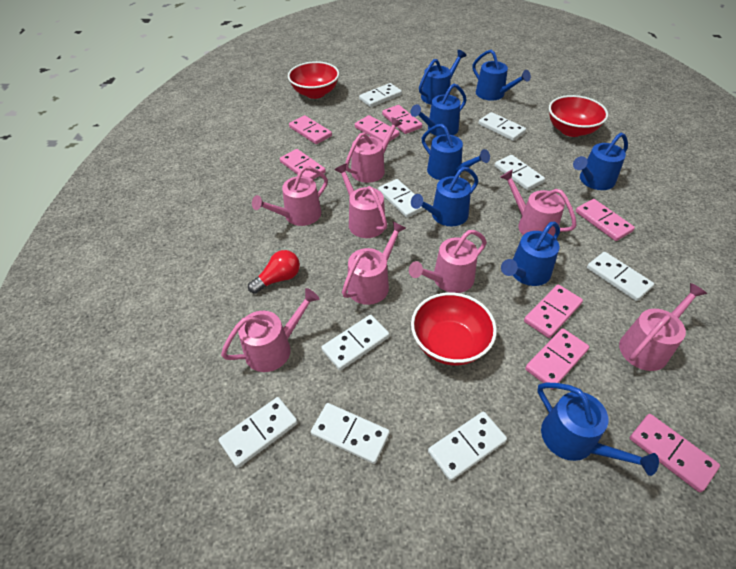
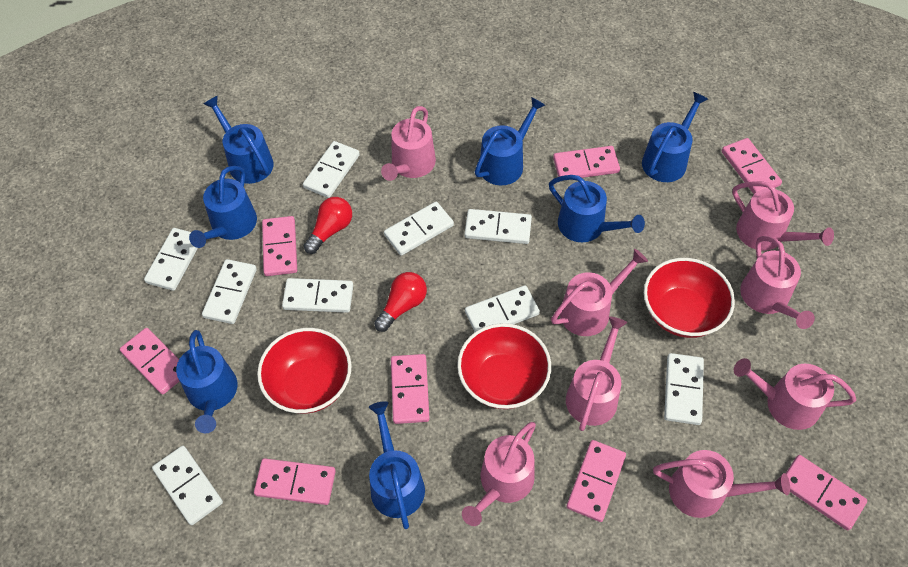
blue watering can: 8 -> 7
red light bulb: 1 -> 2

